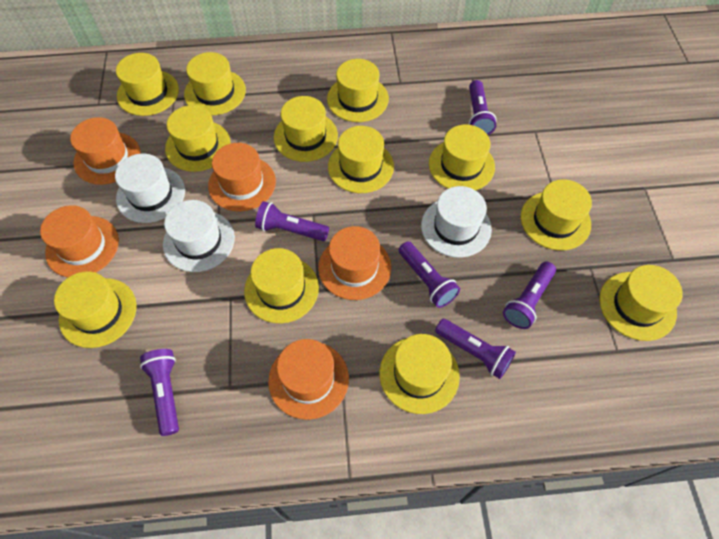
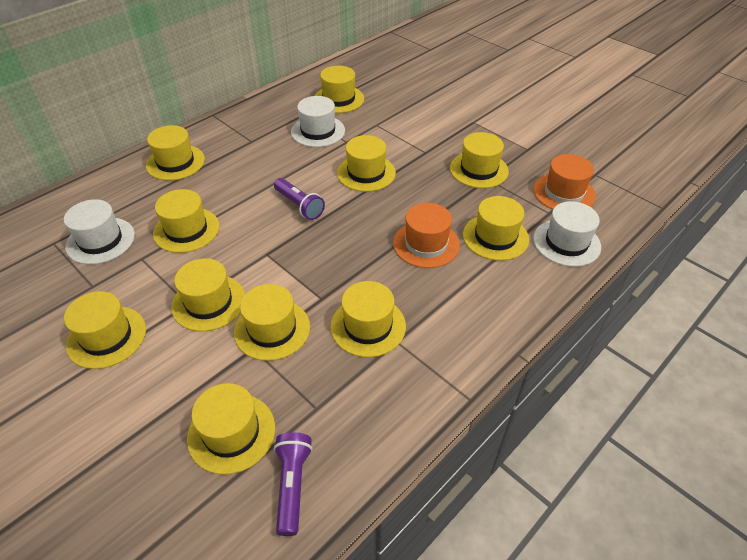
orange hat: 5 -> 2
purple flashlight: 6 -> 2
yellow hat: 12 -> 11

